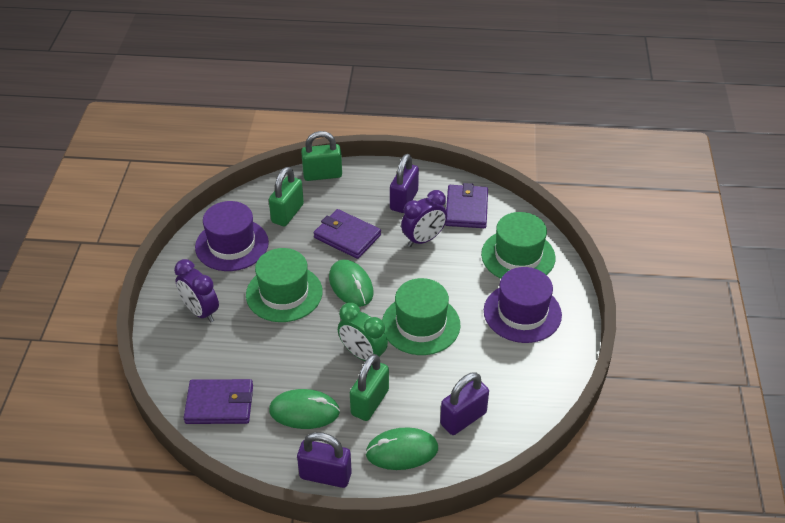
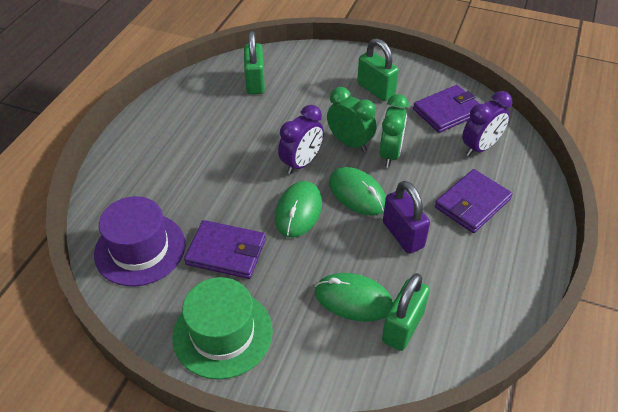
green clock: 1 -> 2
green hat: 3 -> 1
purple hat: 2 -> 1
purple padlock: 3 -> 1

